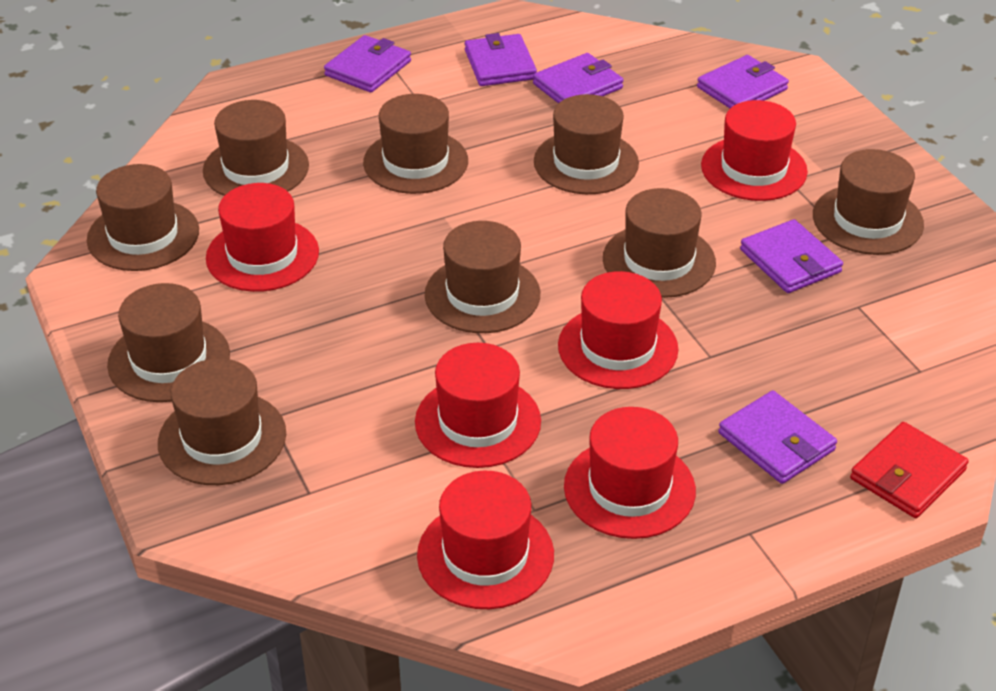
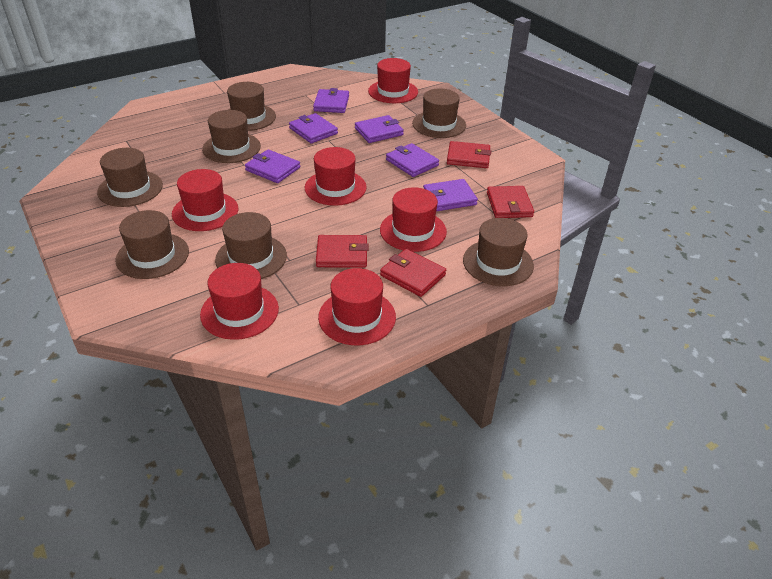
brown hat: 9 -> 7
red wallet: 1 -> 4

